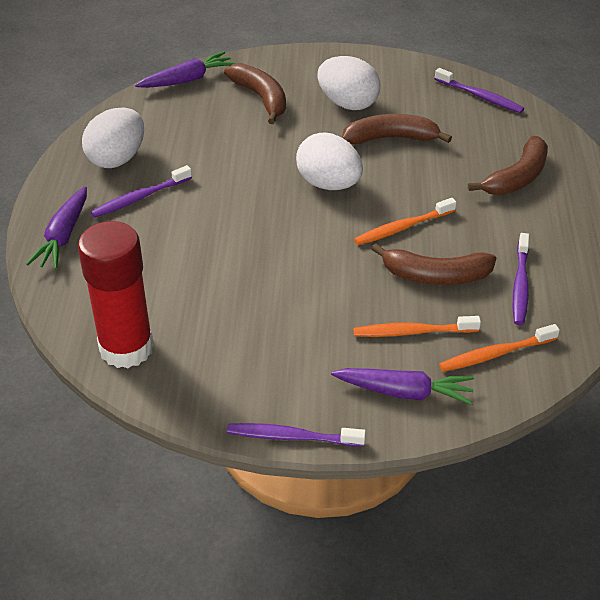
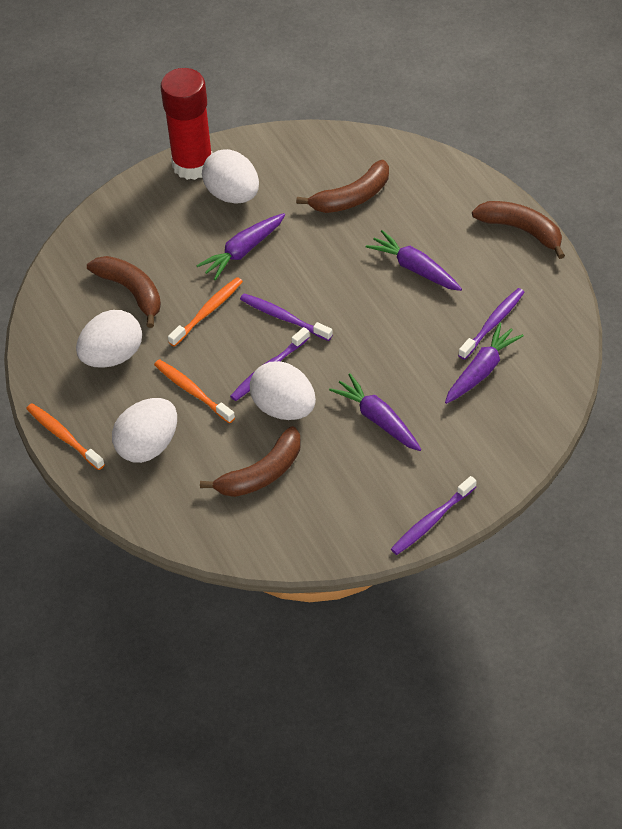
purple carrot: 3 -> 4
white egg: 3 -> 4

